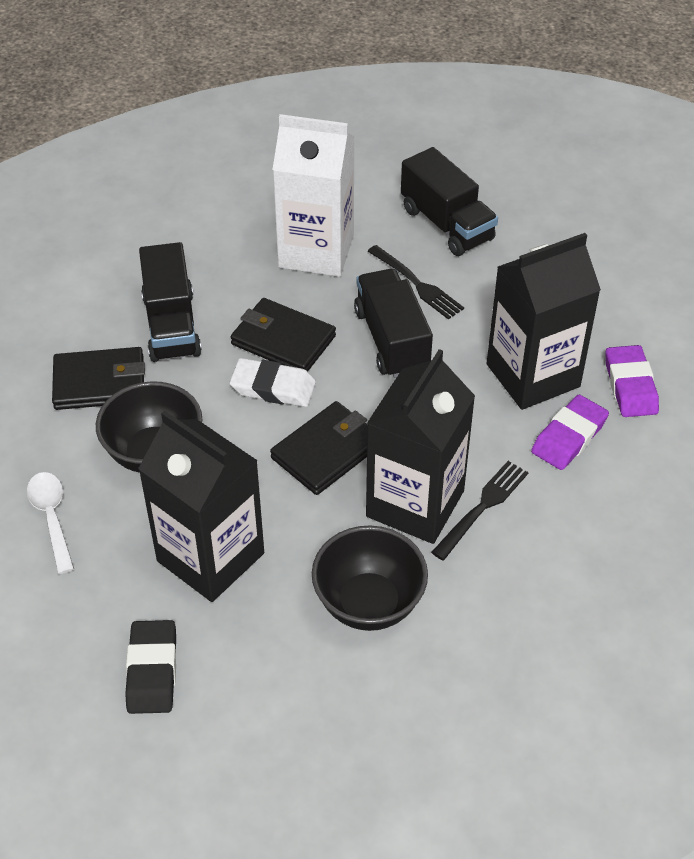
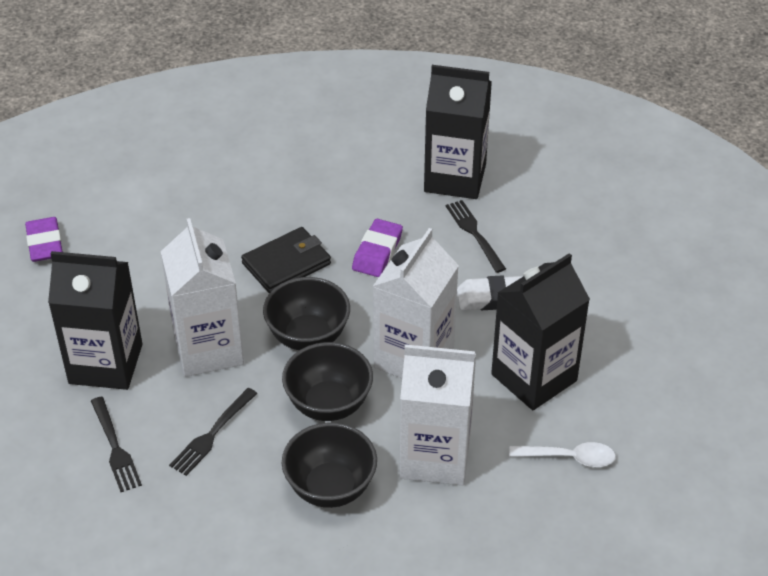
black bowl: 2 -> 3
black eraser: 1 -> 0
black fork: 2 -> 3
black truck: 3 -> 0
black wallet: 3 -> 1
white carton: 1 -> 3

